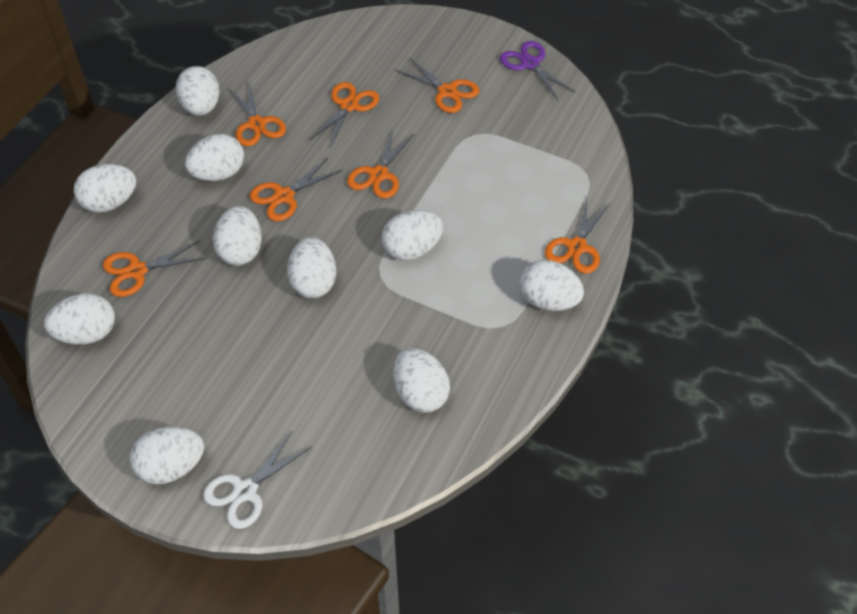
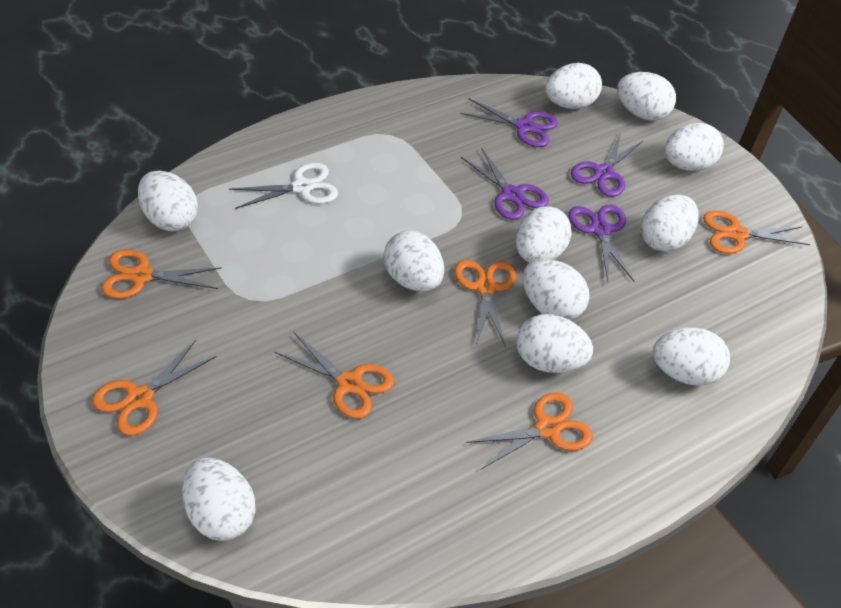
orange scissors: 7 -> 6
purple scissors: 1 -> 4
white egg: 10 -> 11

